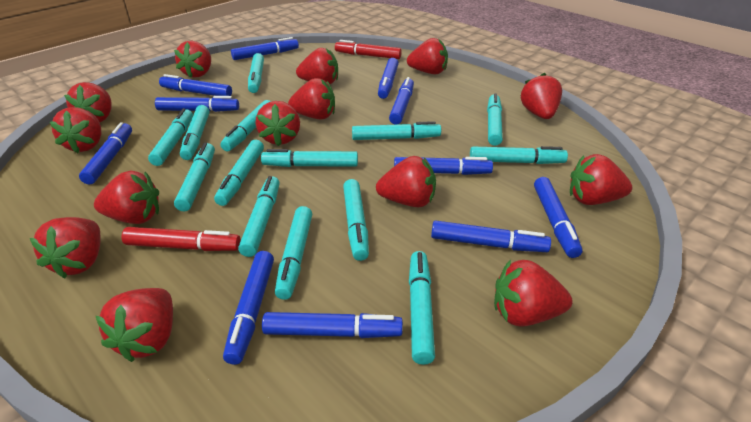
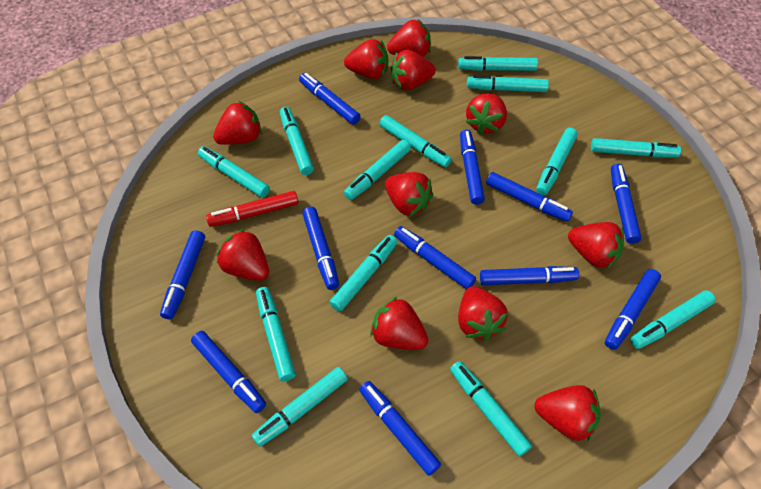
red marker: 2 -> 1
red strawberry: 14 -> 11
turquoise marker: 14 -> 13

